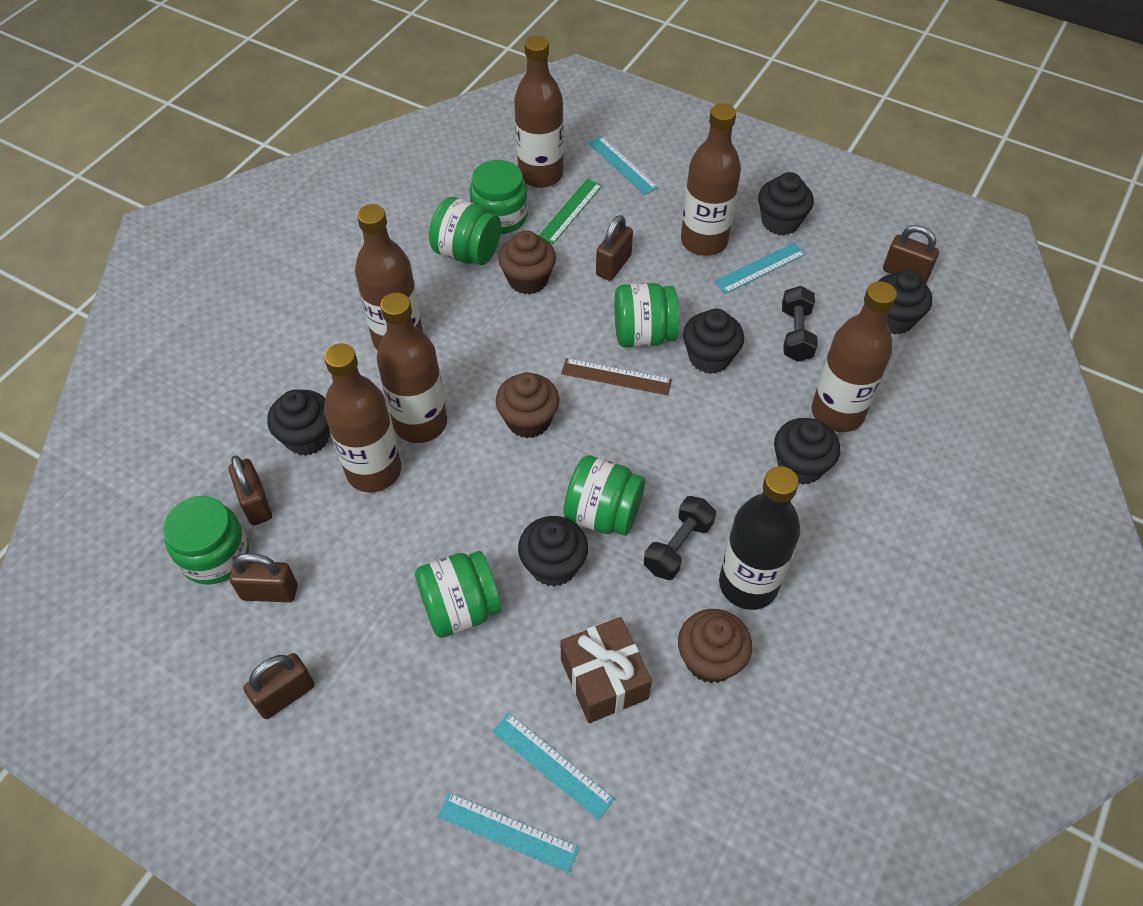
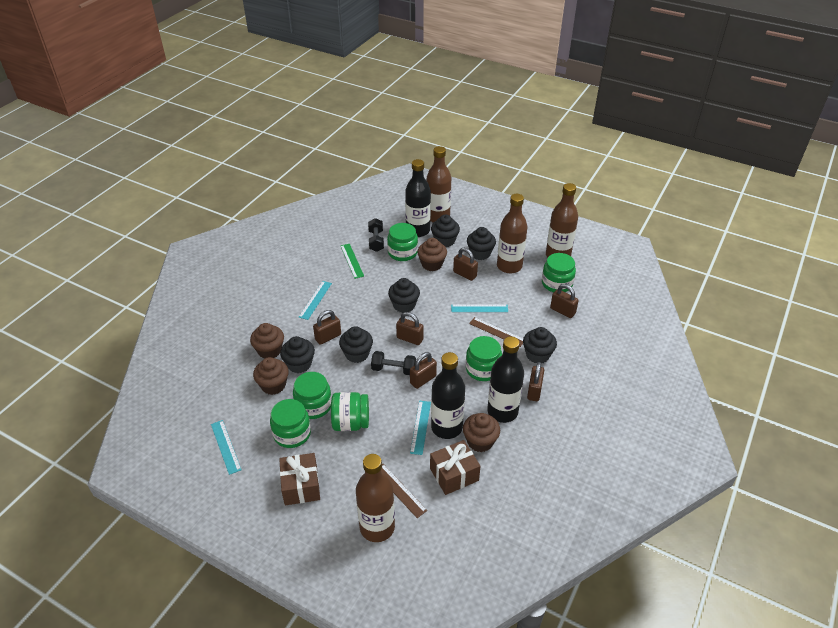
black bottle: 1 -> 3
brown bottle: 6 -> 4
brown cupcake: 3 -> 4
brown gift: 1 -> 2
brown padlock: 5 -> 6
brown ruler: 1 -> 2

